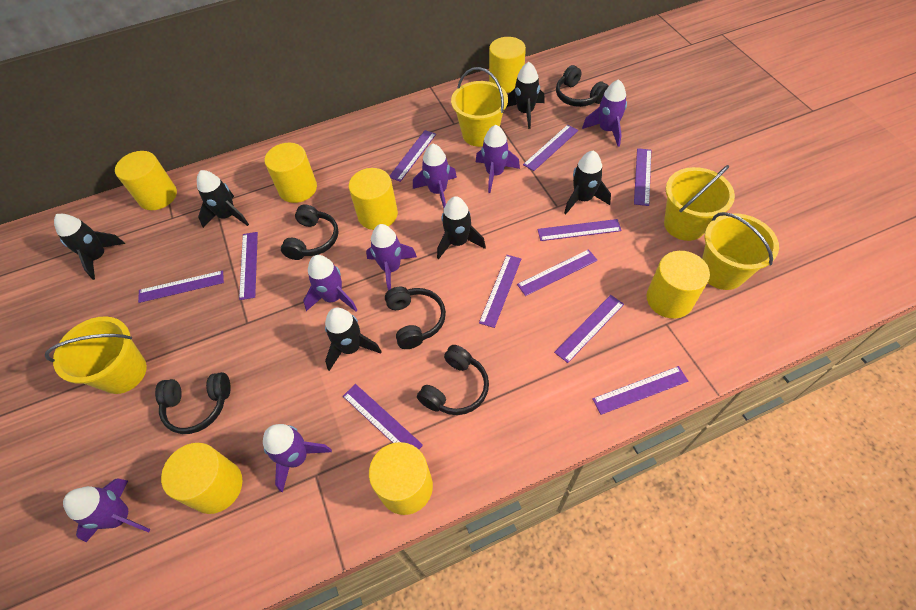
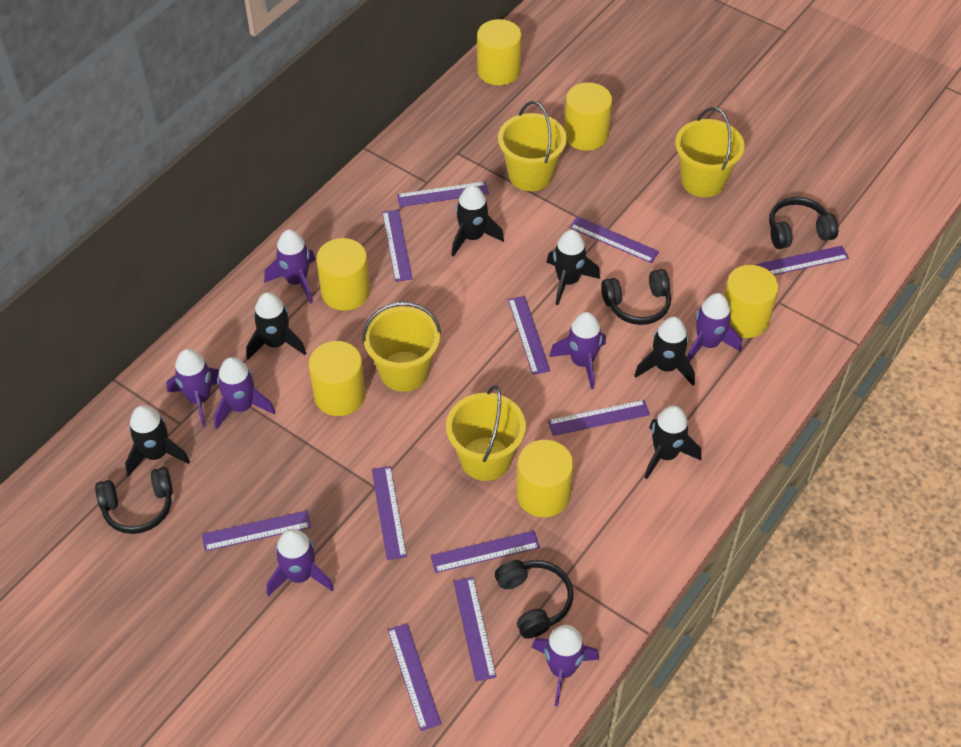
black headphones: 5 -> 4
yellow cylinder: 7 -> 6

